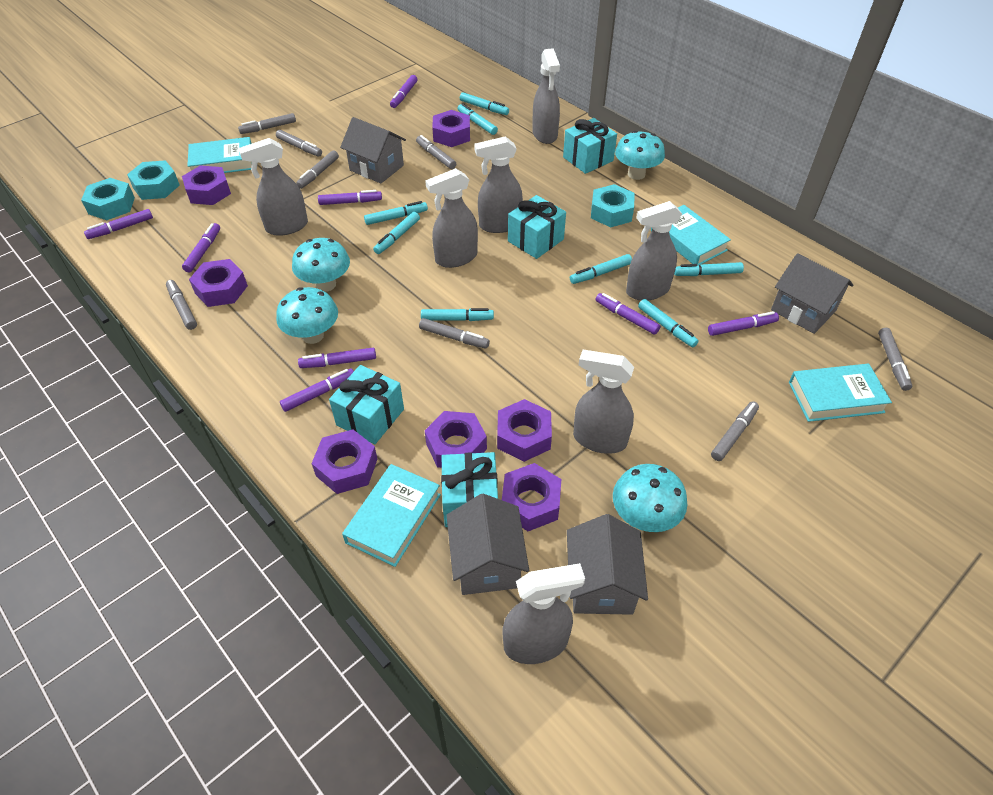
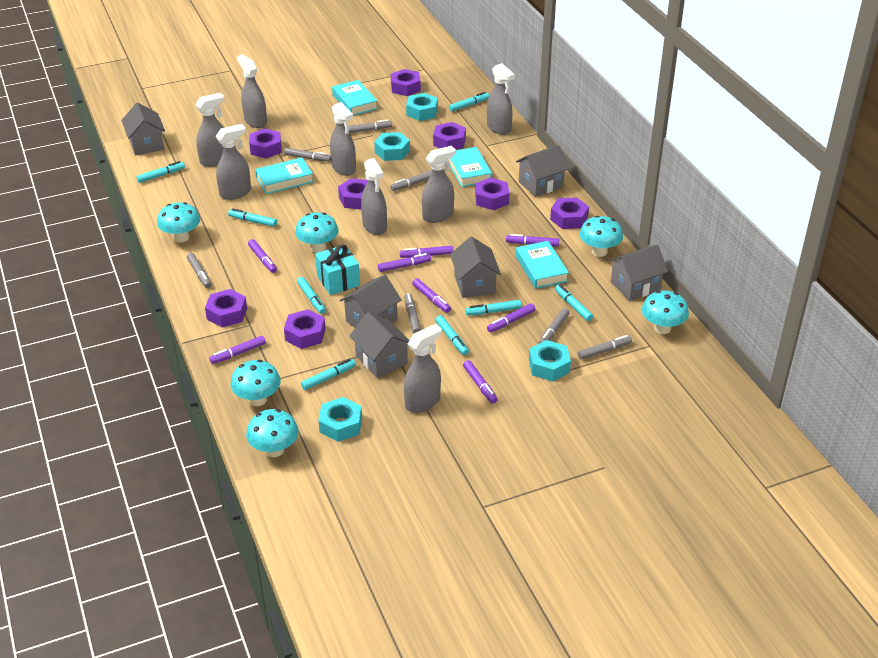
grey house: 4 -> 6
grey marker: 8 -> 7
grey spray bottle: 7 -> 8
purple nut: 7 -> 8
turquoise gift: 4 -> 1
turquoise mushroom: 4 -> 6
turquoise nut: 3 -> 4

